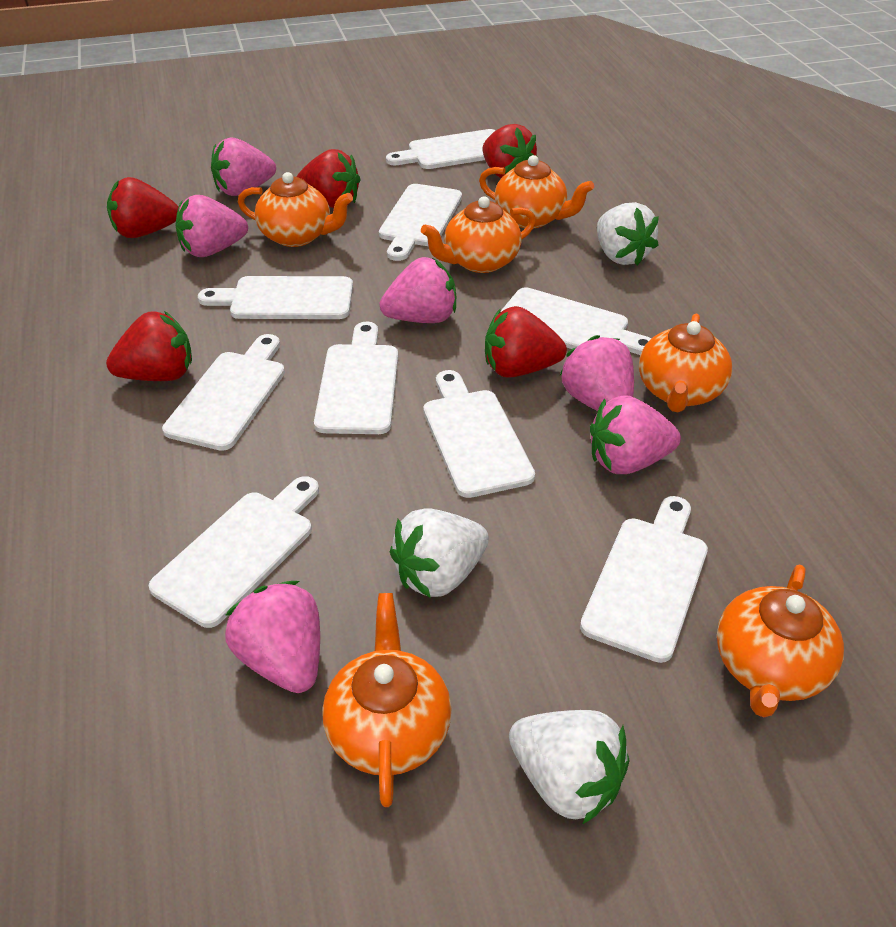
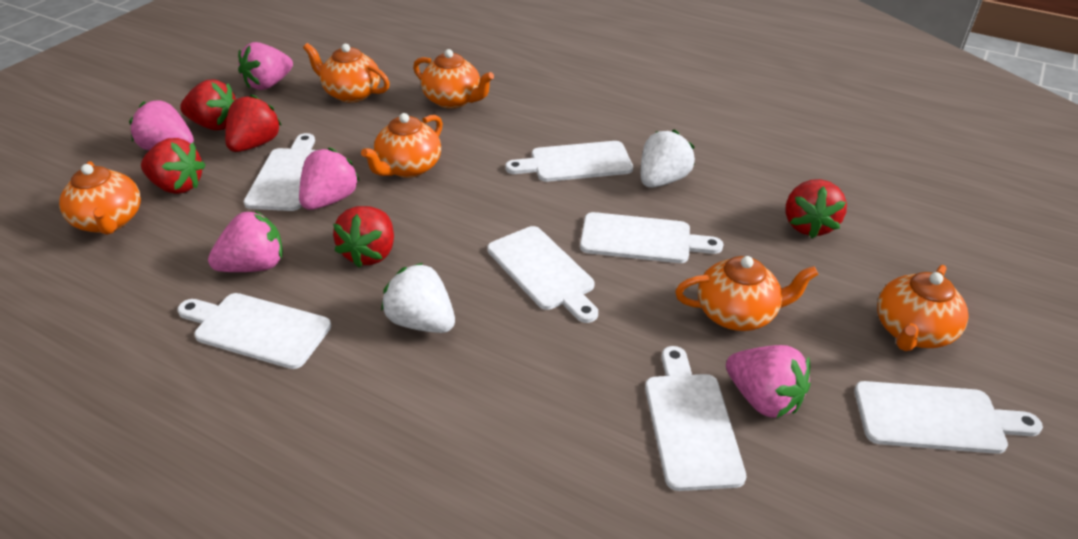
pink strawberry: 6 -> 5
white cutting board: 9 -> 7
white strawberry: 3 -> 2

